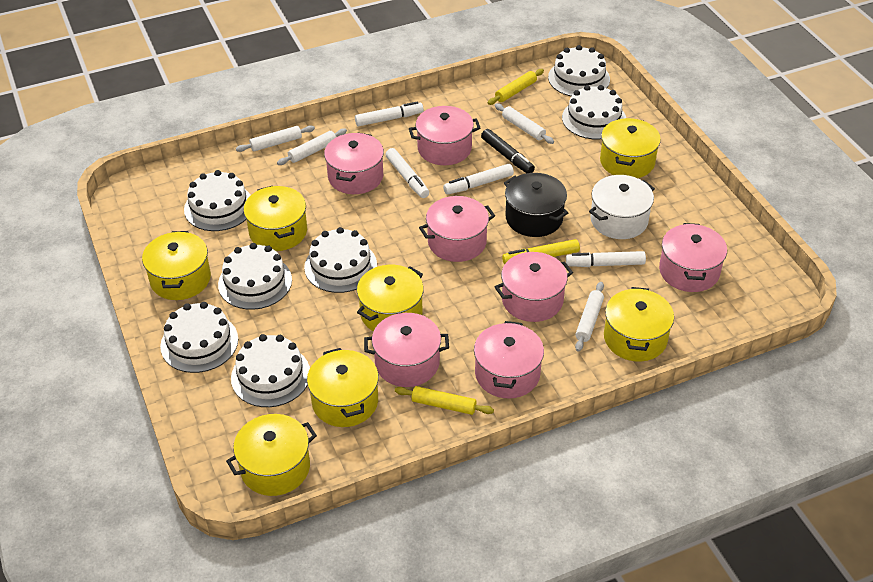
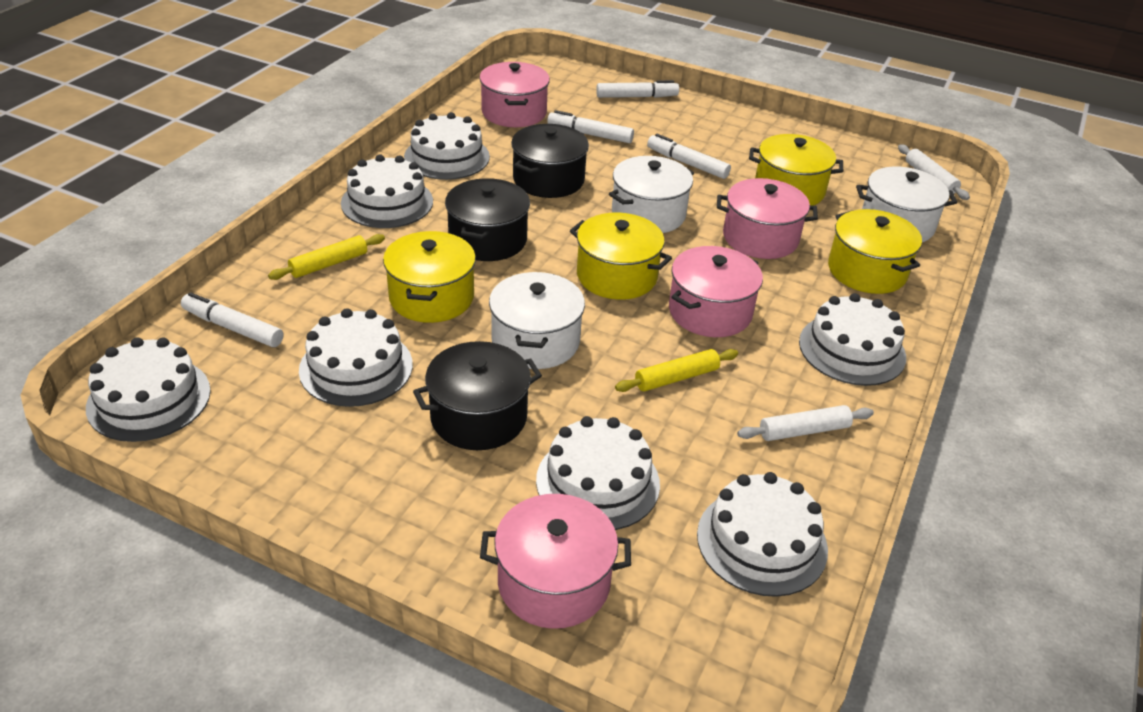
black marker: 1 -> 0
black pot: 1 -> 3
pink pot: 7 -> 4
white pot: 1 -> 3
white rolling pin: 4 -> 2
yellow marker: 1 -> 0
yellow pot: 7 -> 4

